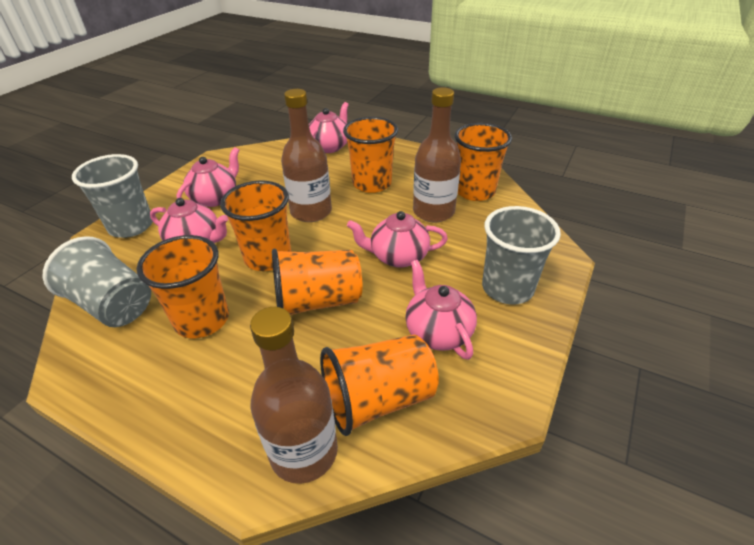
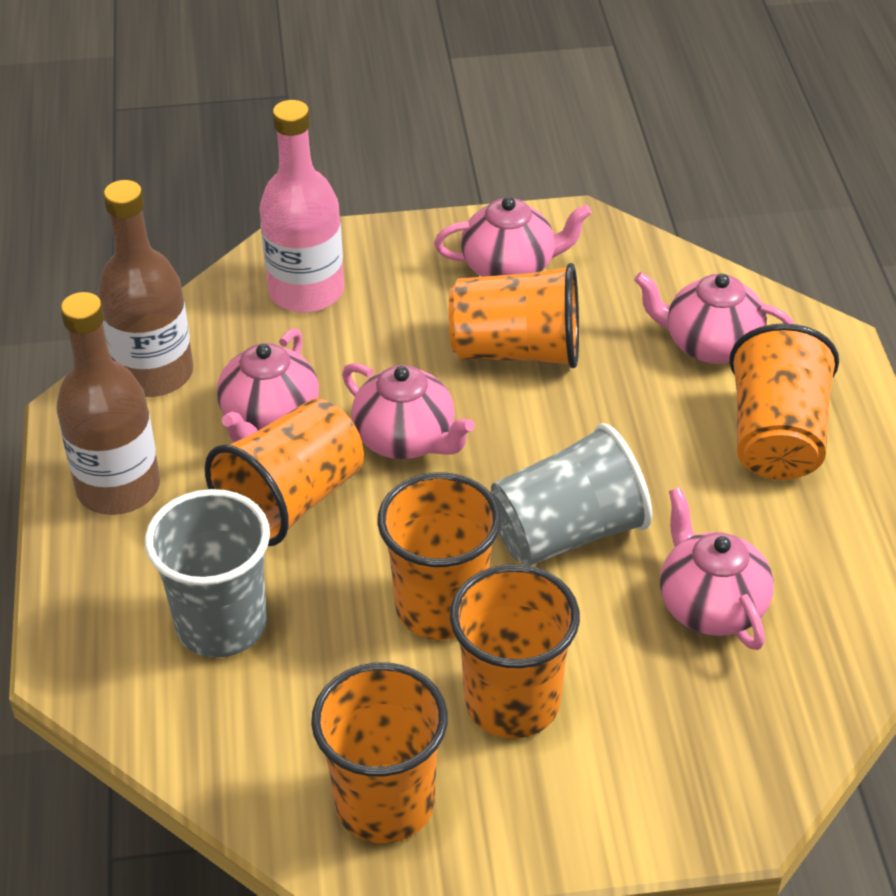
brown bottle: 3 -> 2
grey cup: 3 -> 2
pink bottle: 0 -> 1

